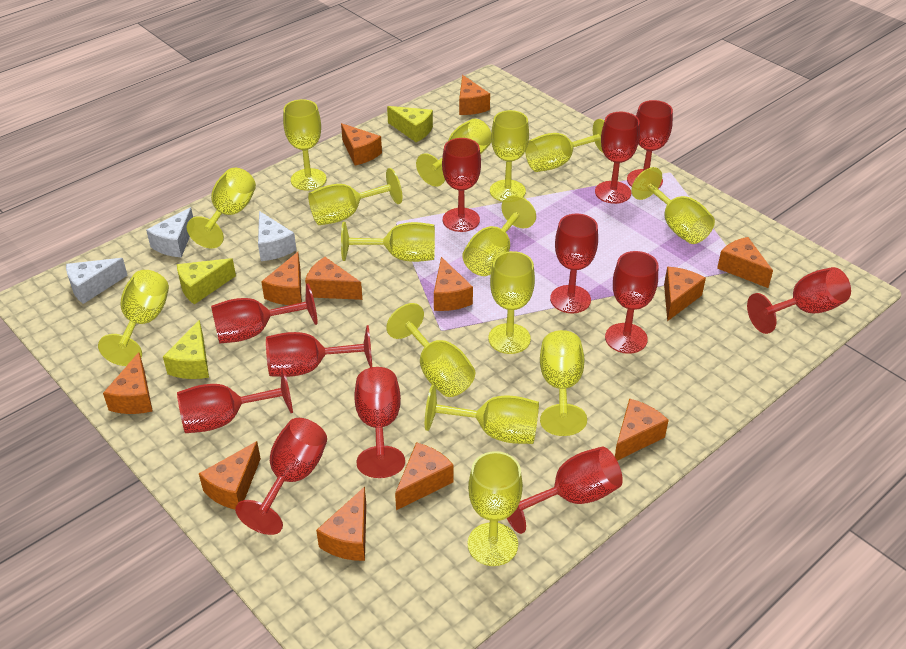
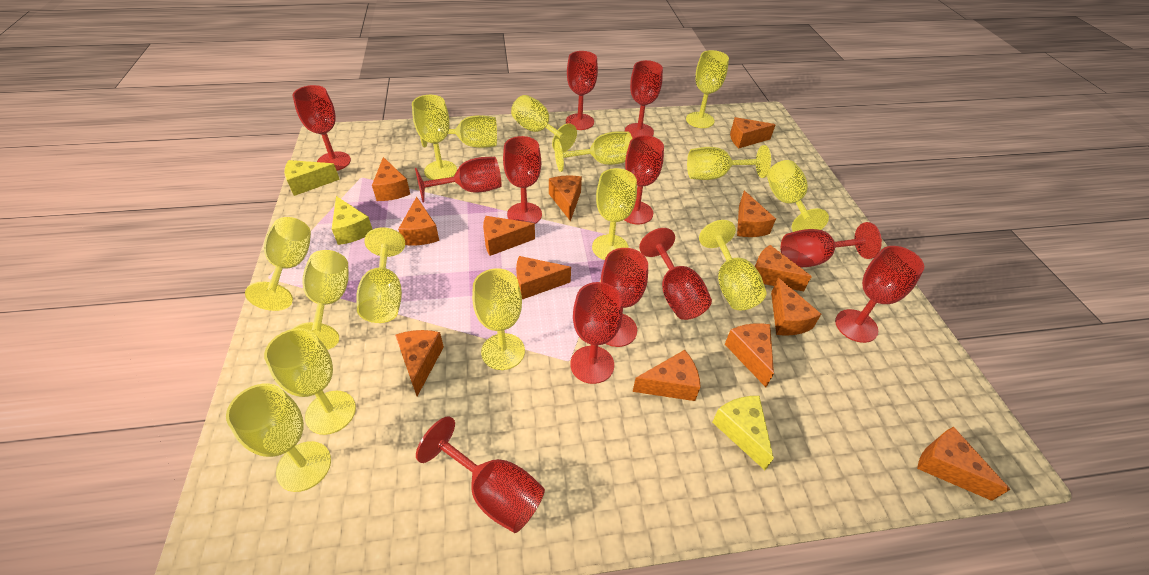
orange cheese: 12 -> 13
white cheese: 3 -> 0

